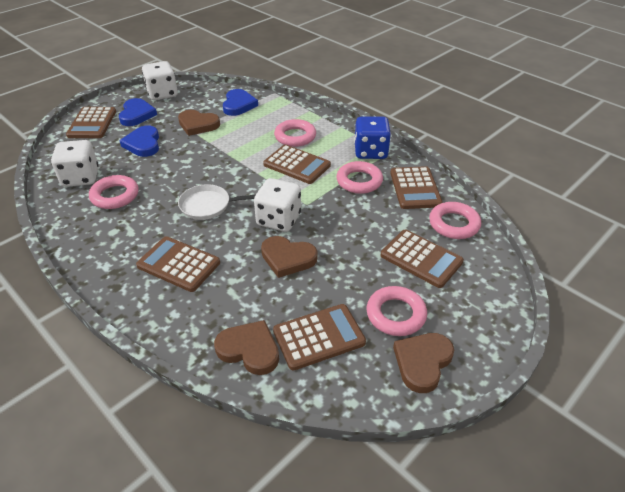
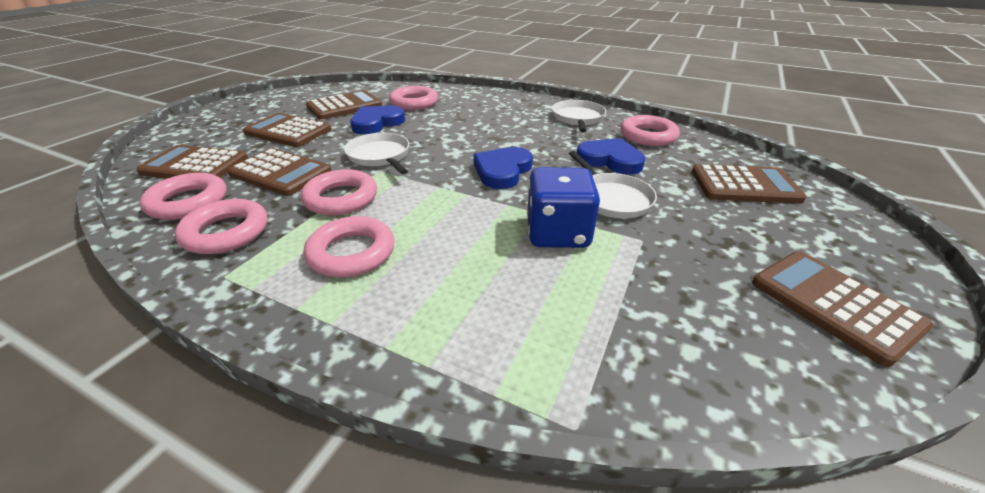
brown heart: 4 -> 0
pink ring: 5 -> 6
white dice: 3 -> 0
white pan: 1 -> 3

